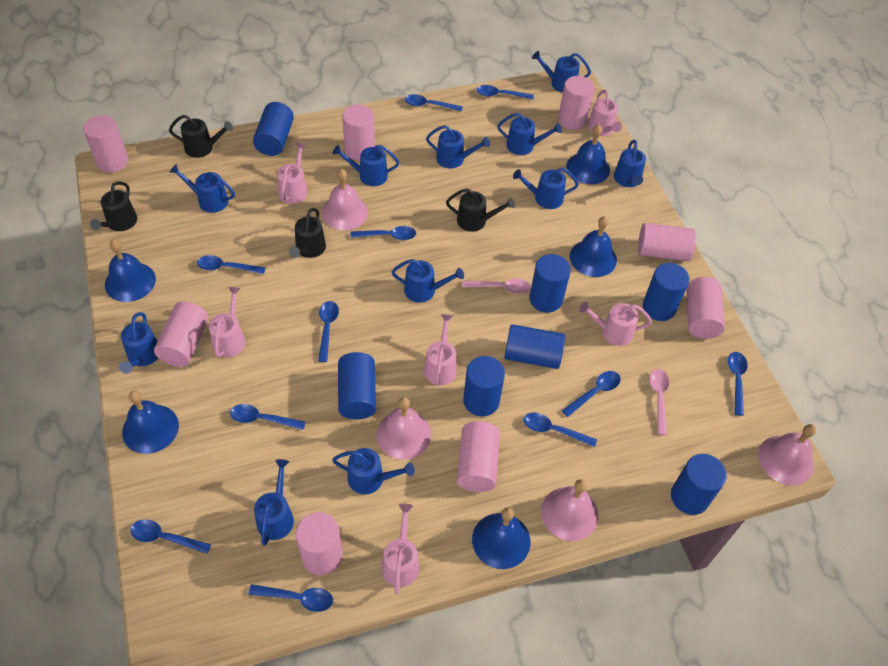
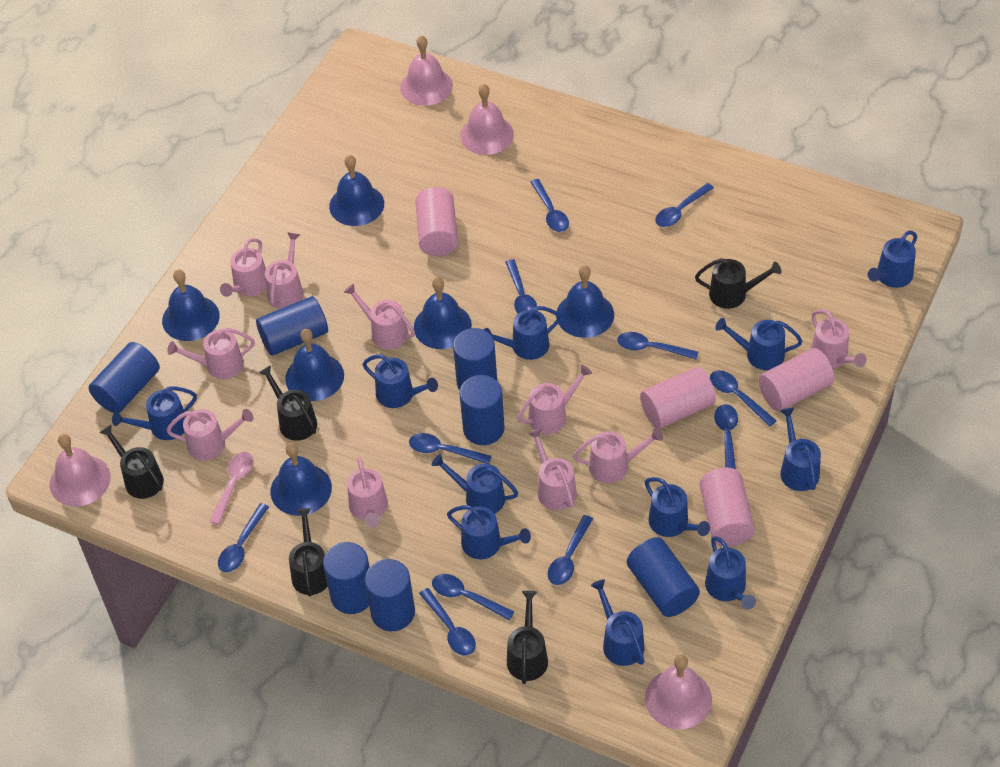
black watering can: 4 -> 5
blue bell: 5 -> 6
pink cylinder: 8 -> 4
pink spoon: 2 -> 1
pink watering can: 6 -> 10

